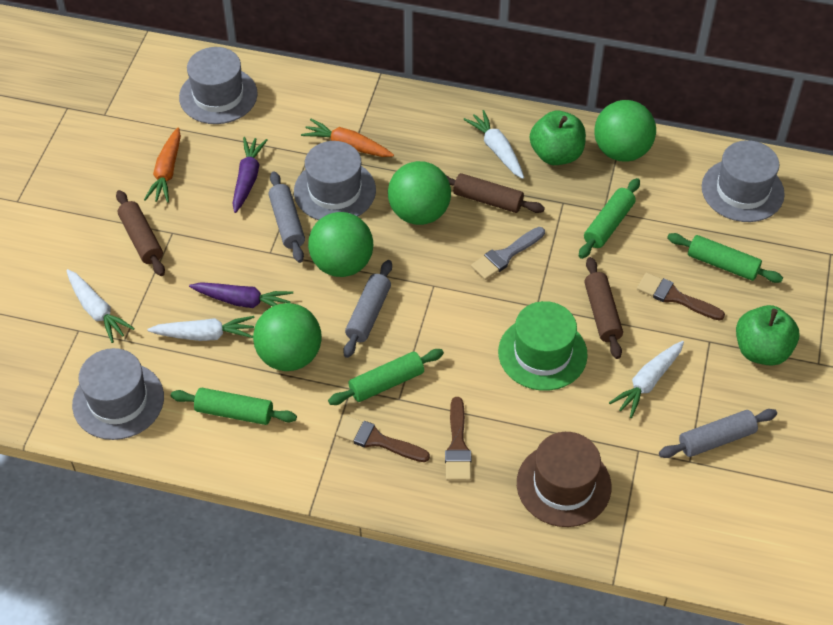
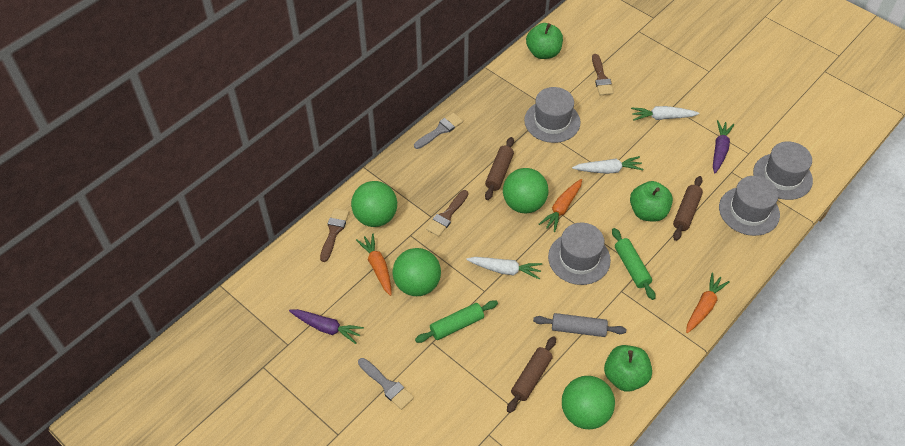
brown hat: 1 -> 0
green apple: 2 -> 3
green hat: 1 -> 0
green rolling pin: 4 -> 2
grey brush: 1 -> 2
grey rolling pin: 3 -> 1
orange carrot: 2 -> 3
white carrot: 4 -> 3

